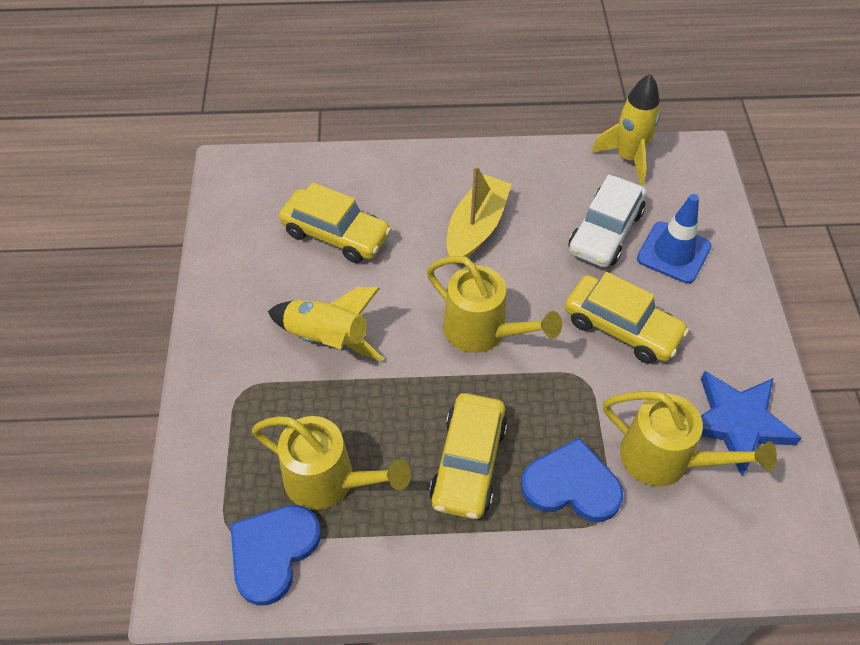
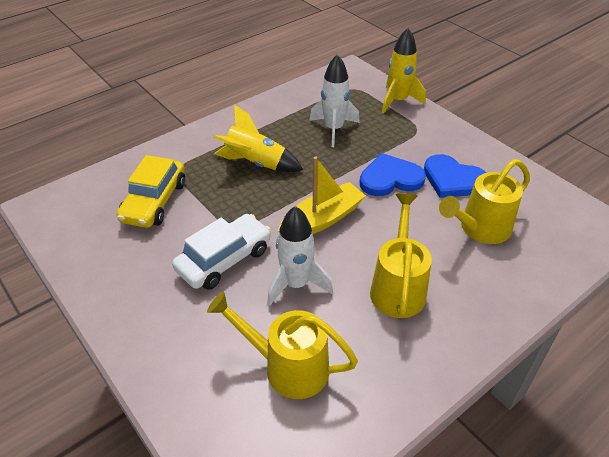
blue star: 1 -> 0
blue traffic cone: 1 -> 0
white rocket: 0 -> 2
yellow car: 3 -> 1

